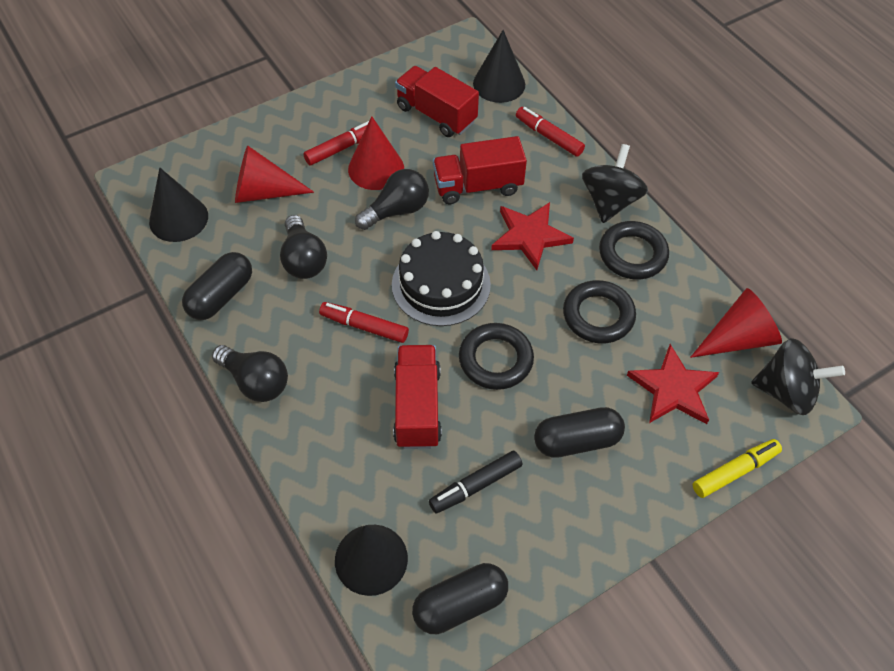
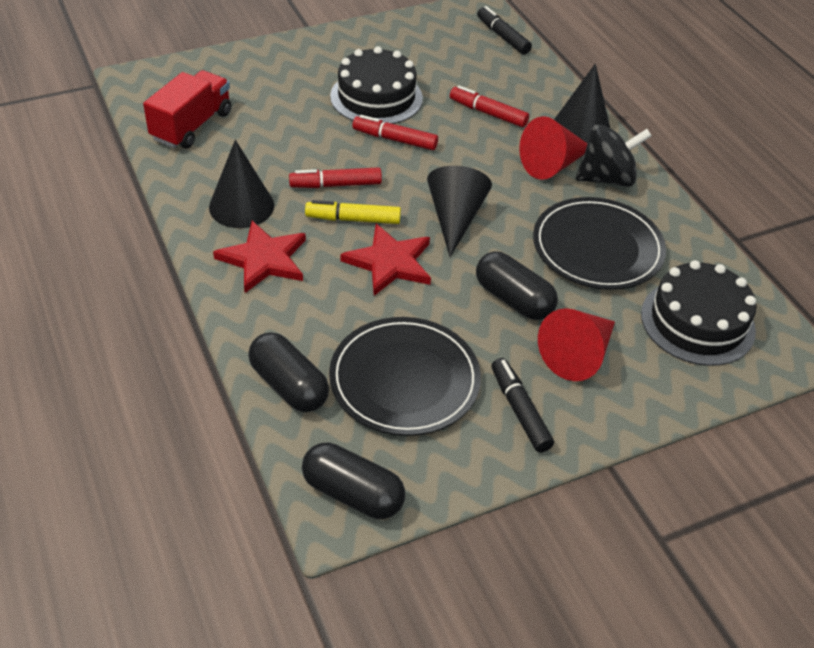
black cake: 1 -> 2
black light bulb: 3 -> 0
black marker: 1 -> 2
black plate: 0 -> 2
black ring: 3 -> 0
black spinning top: 2 -> 1
red cone: 3 -> 2
red truck: 3 -> 1

